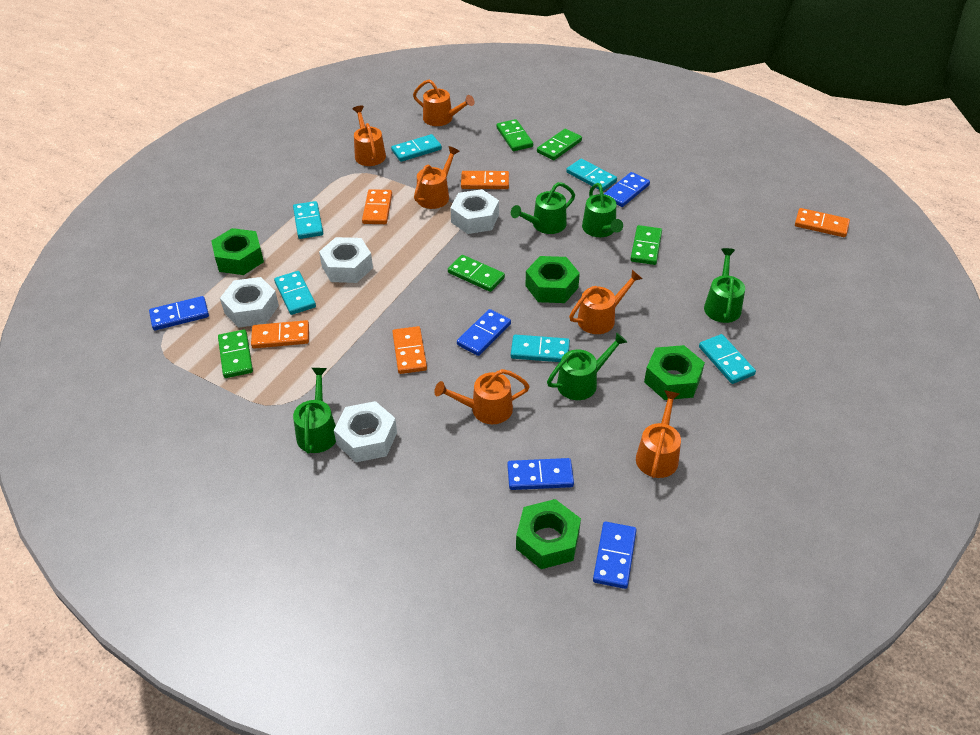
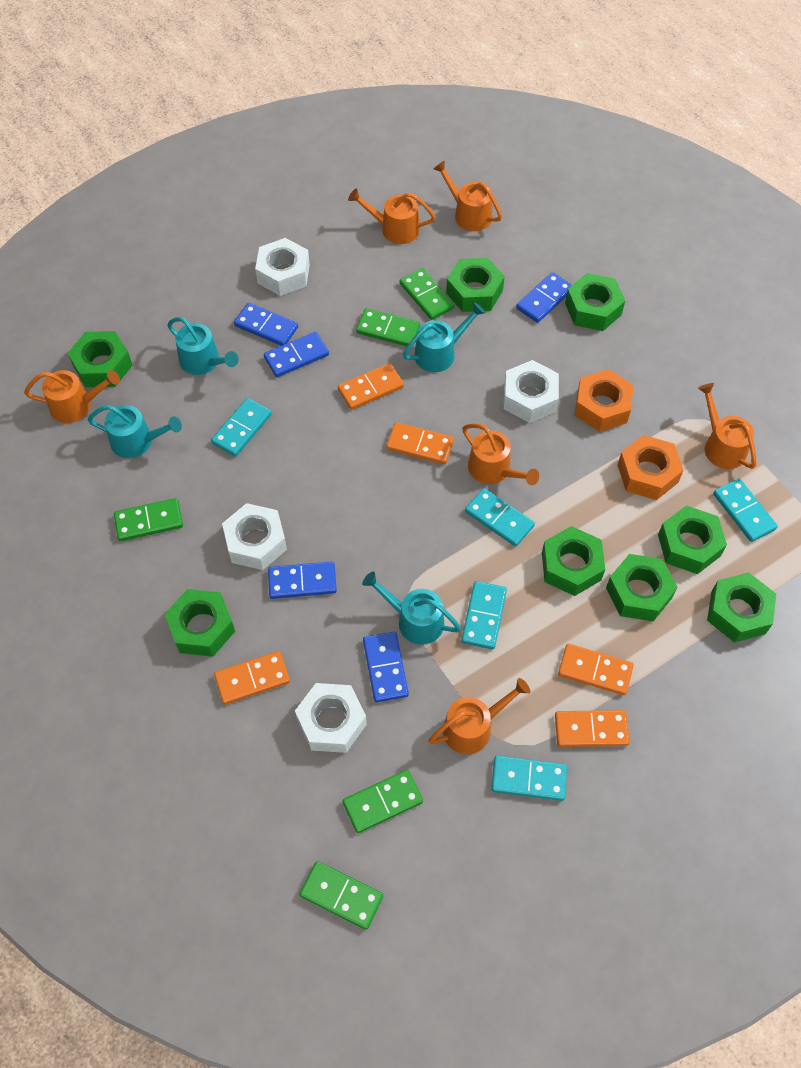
green nut: 4 -> 8
green watering can: 5 -> 0
orange nut: 0 -> 2
turquoise domino: 6 -> 5
turquoise watering can: 0 -> 4

